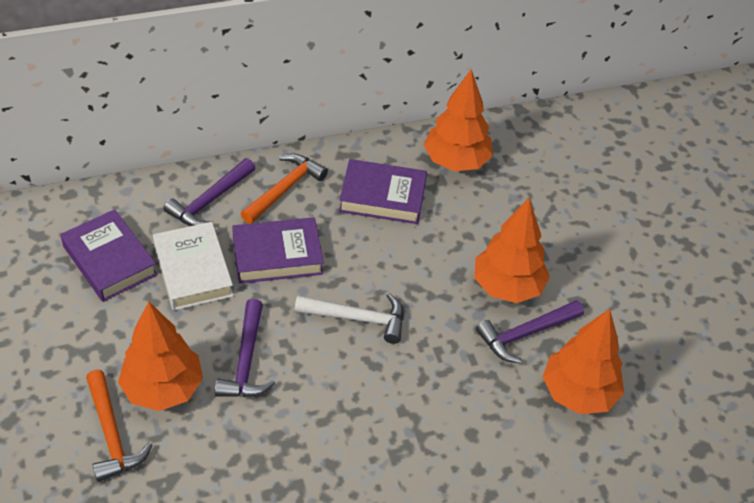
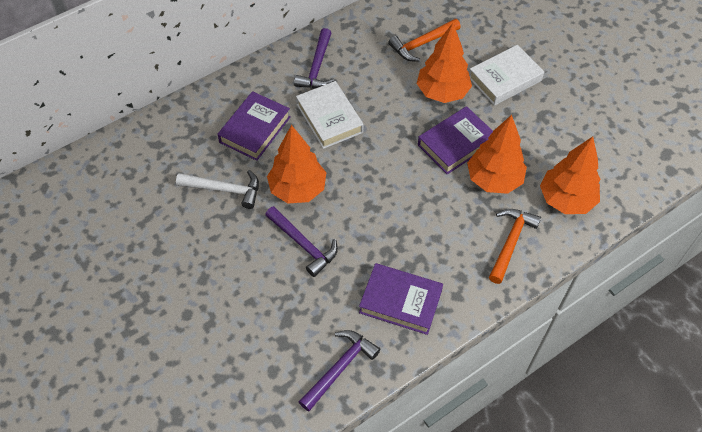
white book: 1 -> 2

